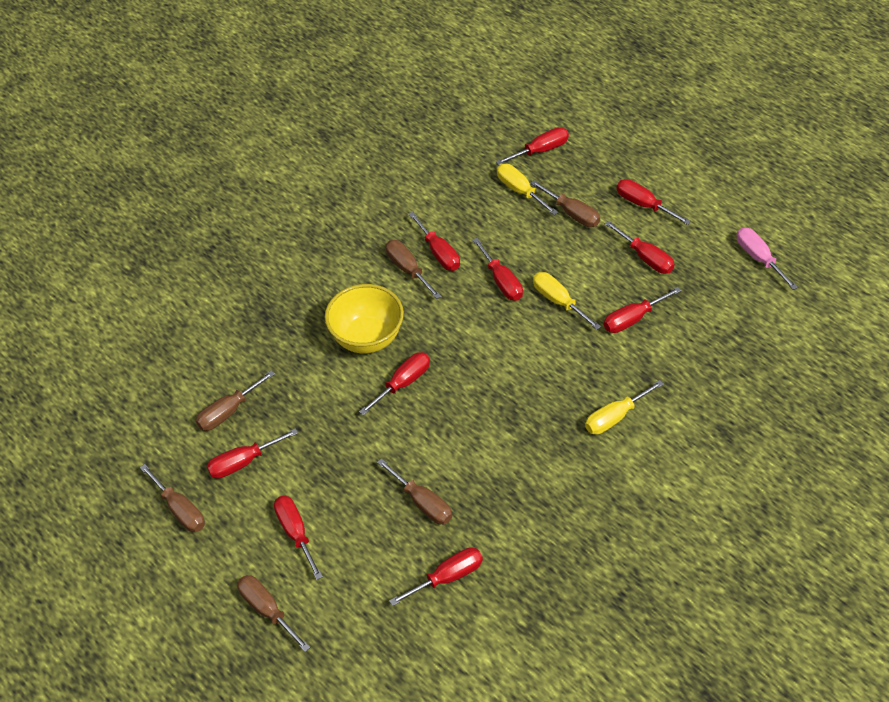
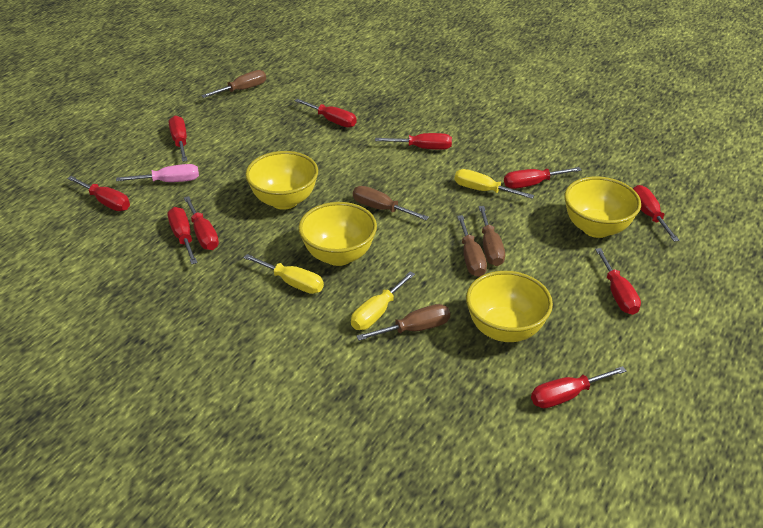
brown screwdriver: 6 -> 5
yellow bowl: 1 -> 4

